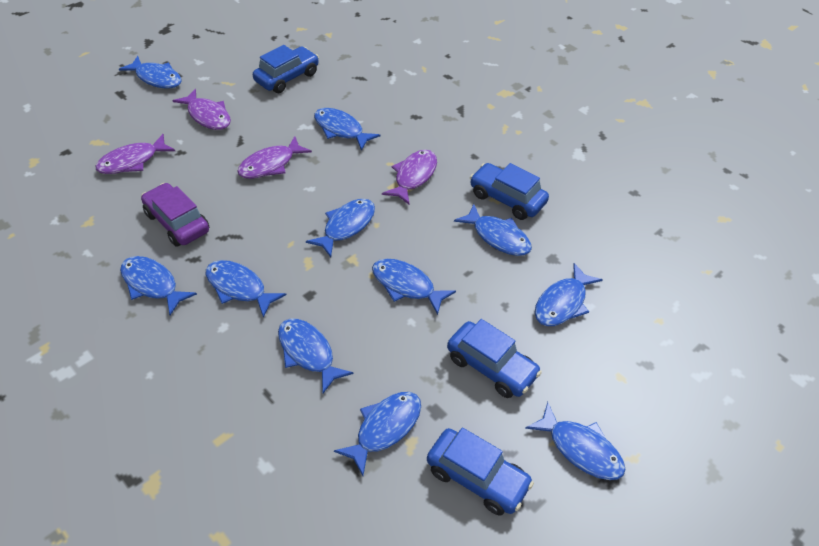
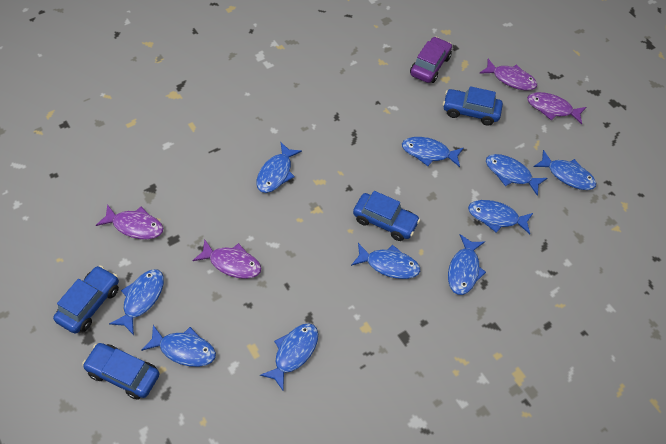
blue fish: 11 -> 10

